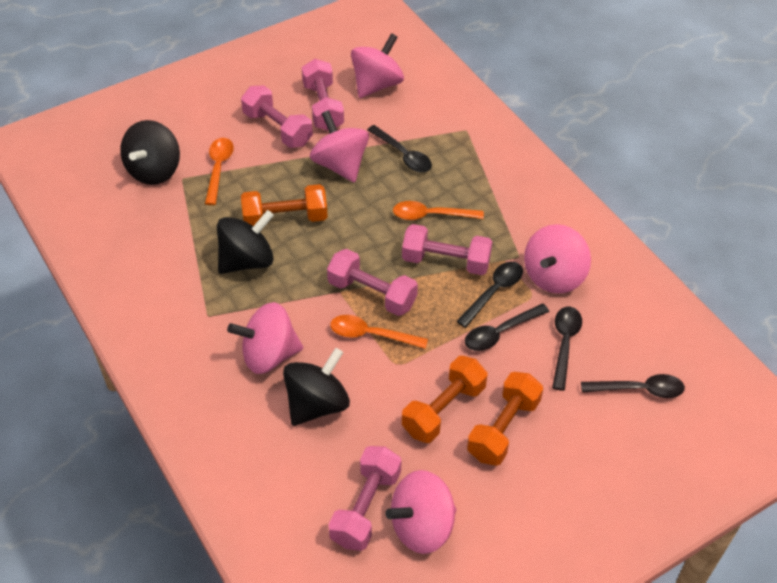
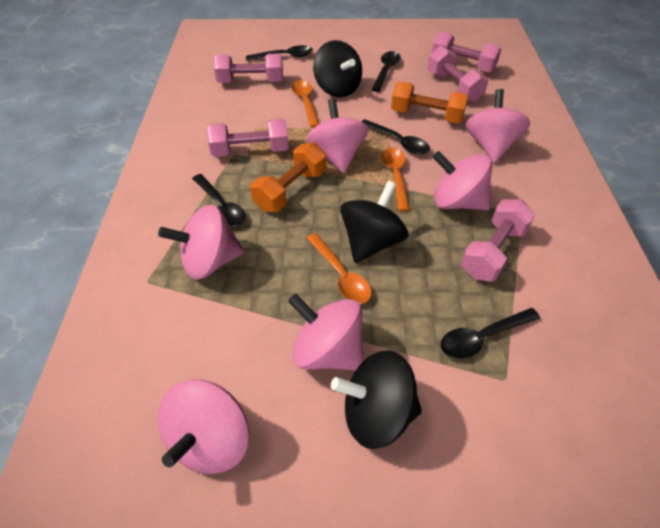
orange dumbbell: 3 -> 2
pink spinning top: 5 -> 6

